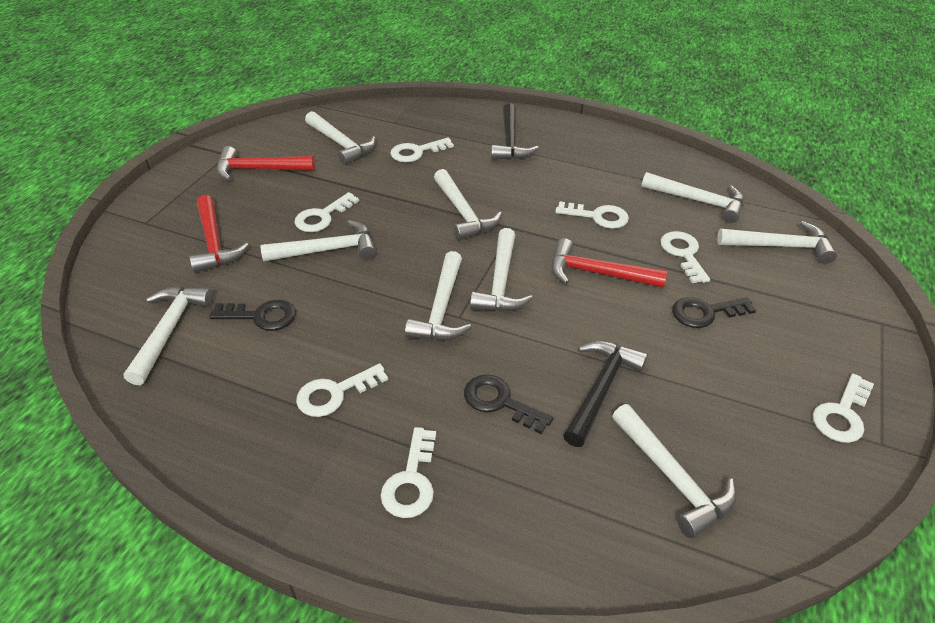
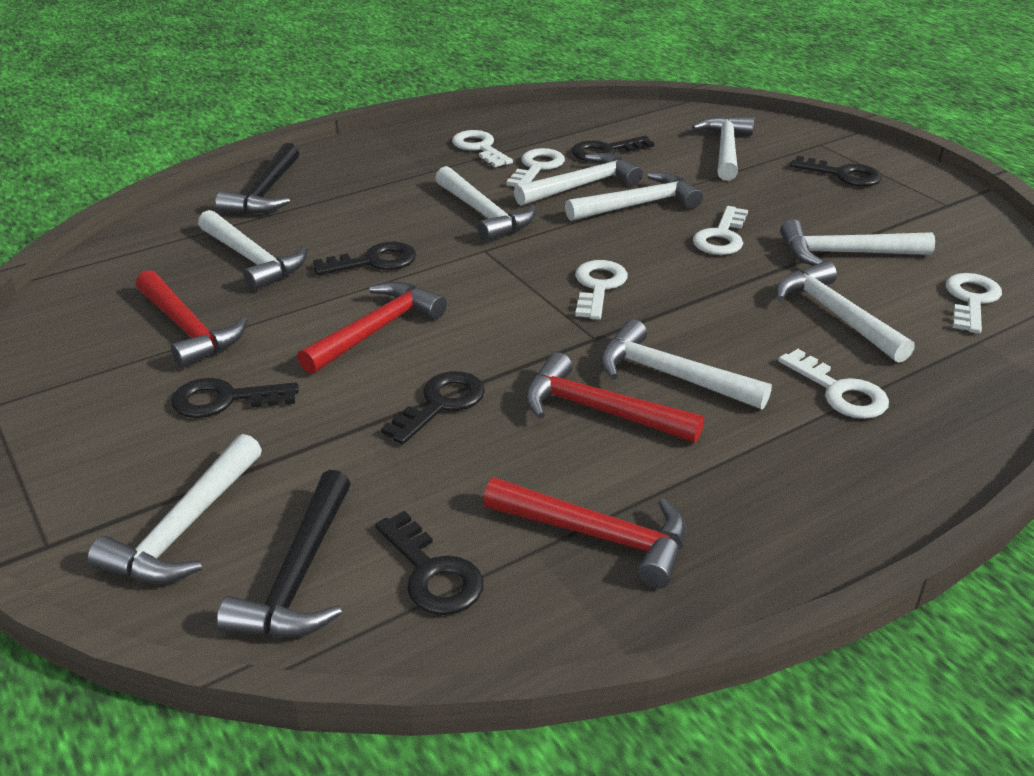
black key: 3 -> 6
red hammer: 3 -> 4
white key: 7 -> 6

